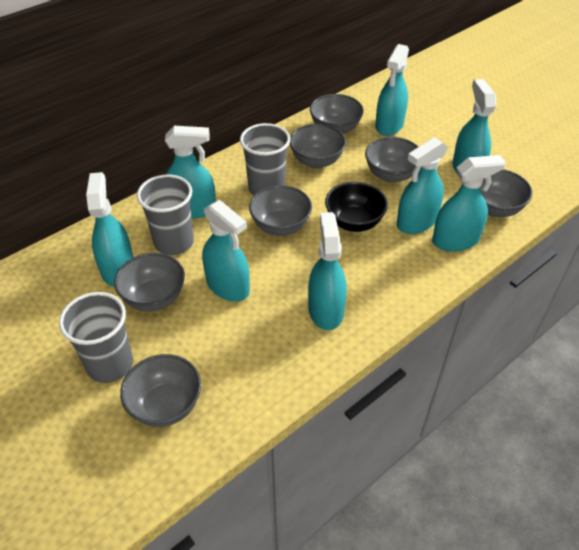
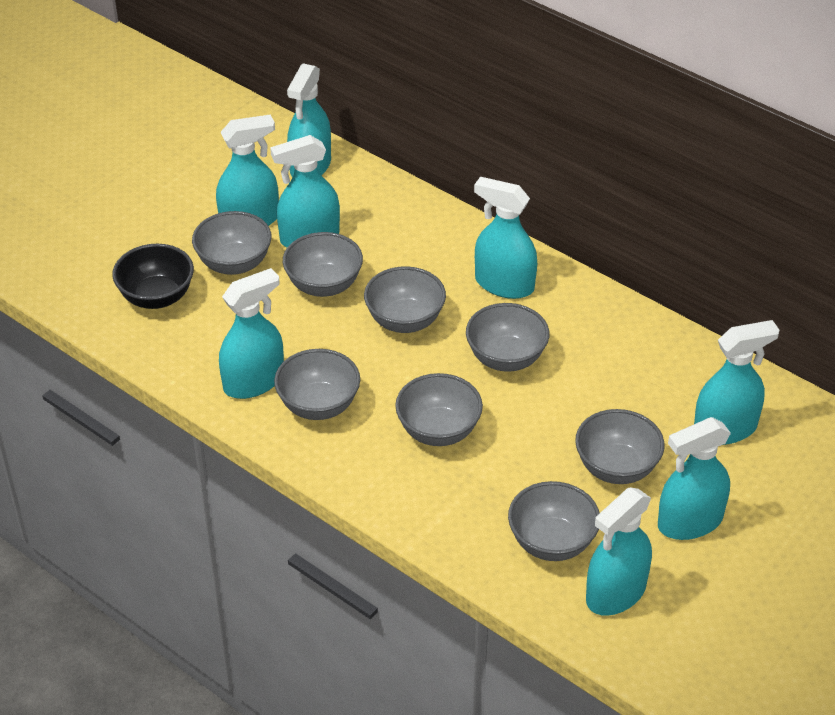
grey bowl: 7 -> 8
grey cup: 3 -> 0

